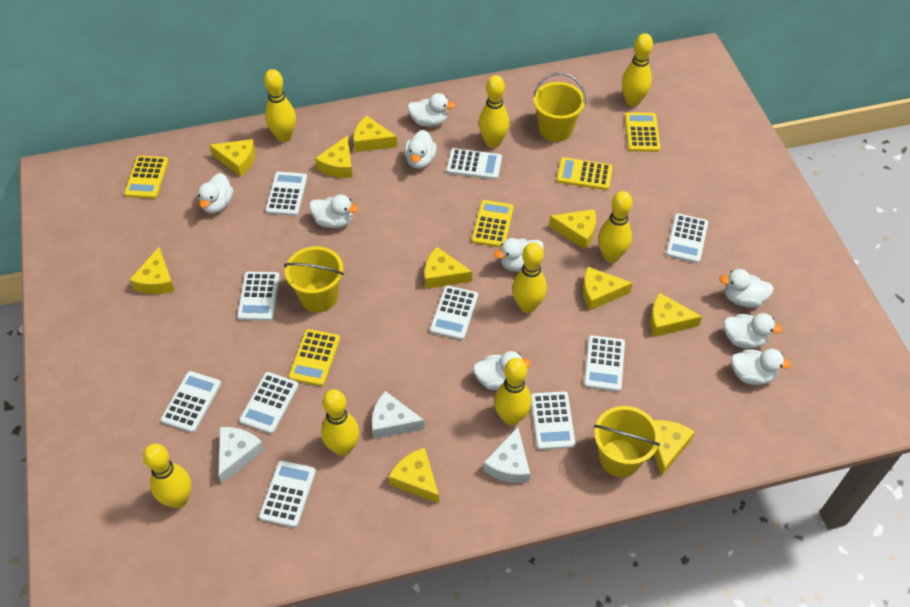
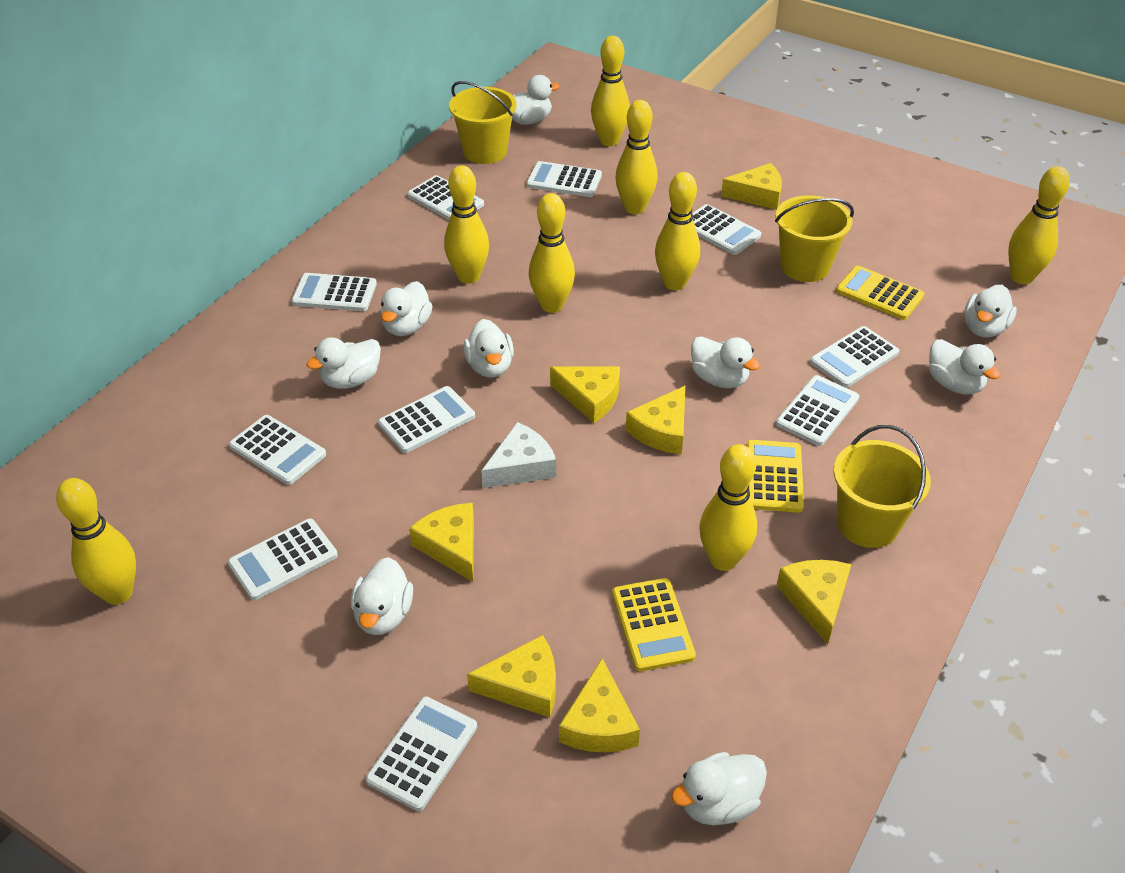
white cheese: 3 -> 1
yellow calculator: 5 -> 3
yellow cheese: 10 -> 7

